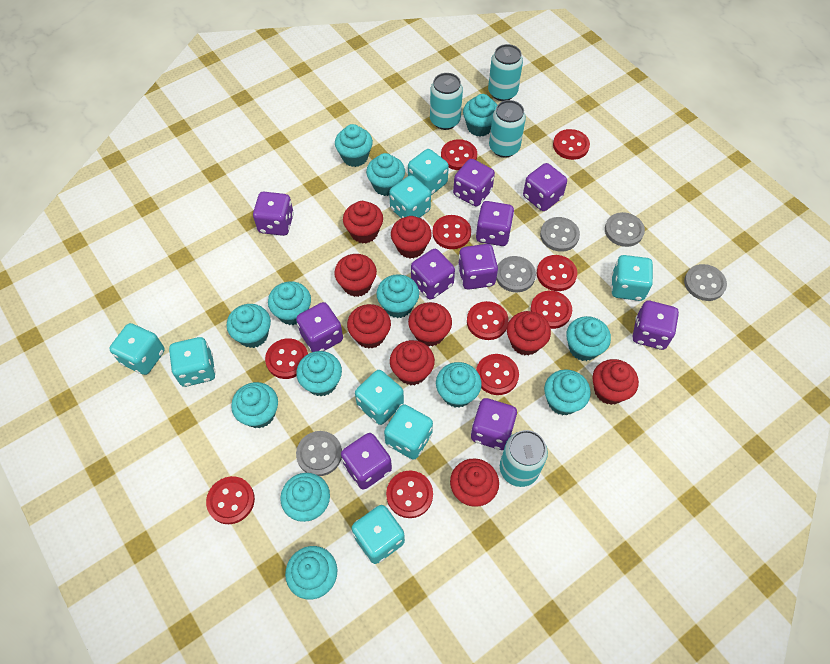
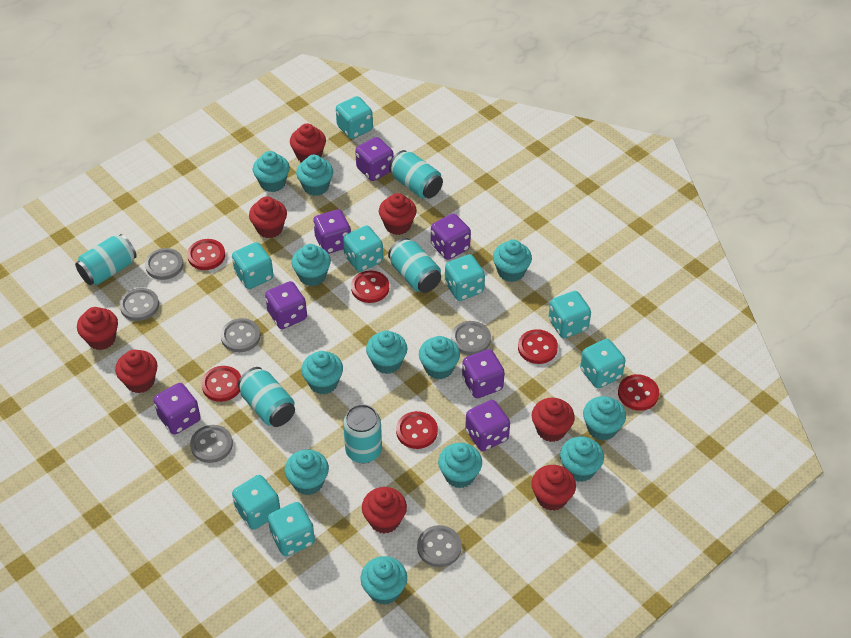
grey button: 5 -> 6
purple dice: 10 -> 7
red button: 10 -> 6
red cupcake: 9 -> 8
turquoise can: 4 -> 5
turquoise cupcake: 13 -> 12

